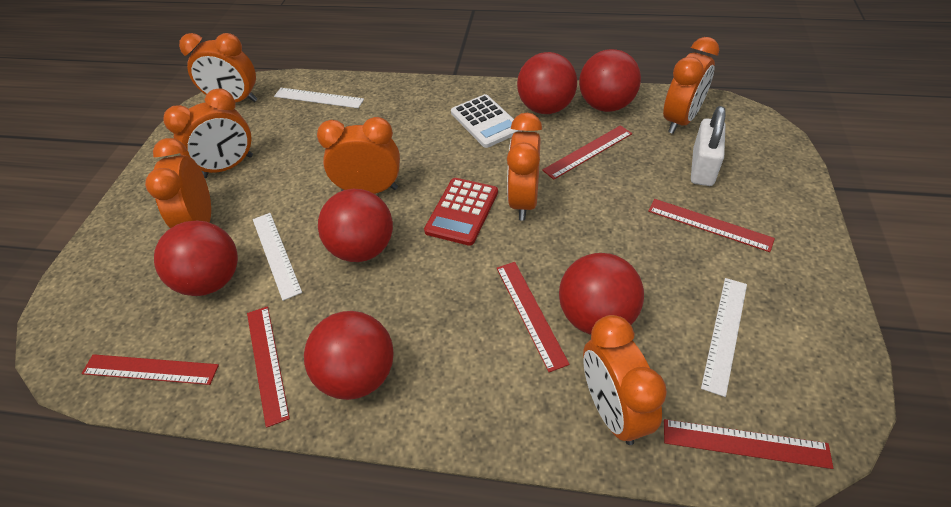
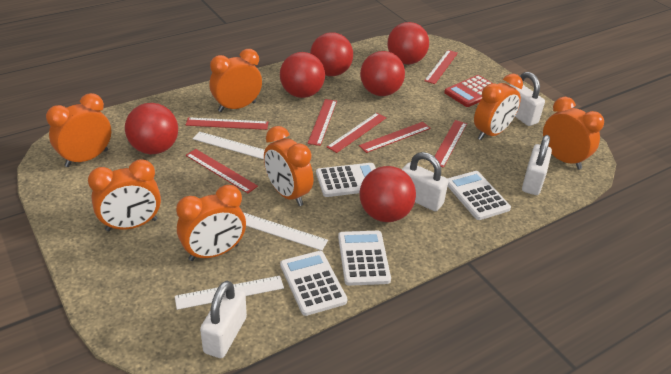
red ruler: 6 -> 7
white calculator: 1 -> 4
white padlock: 1 -> 4

